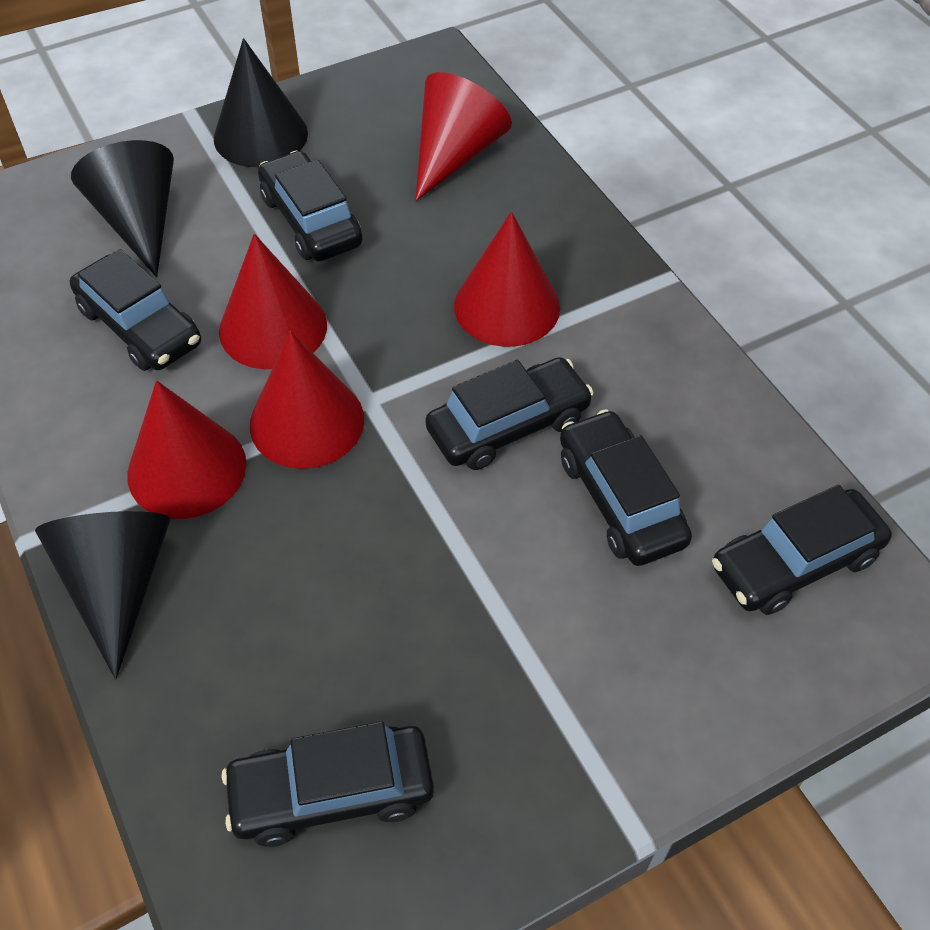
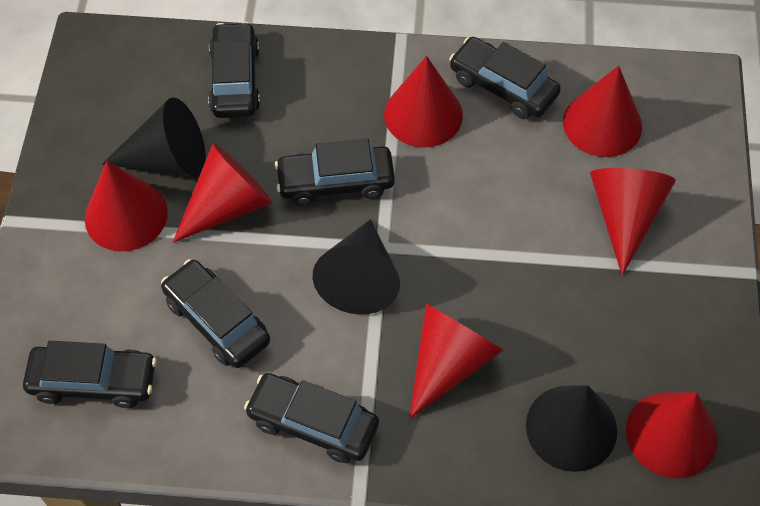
red cone: 5 -> 7

